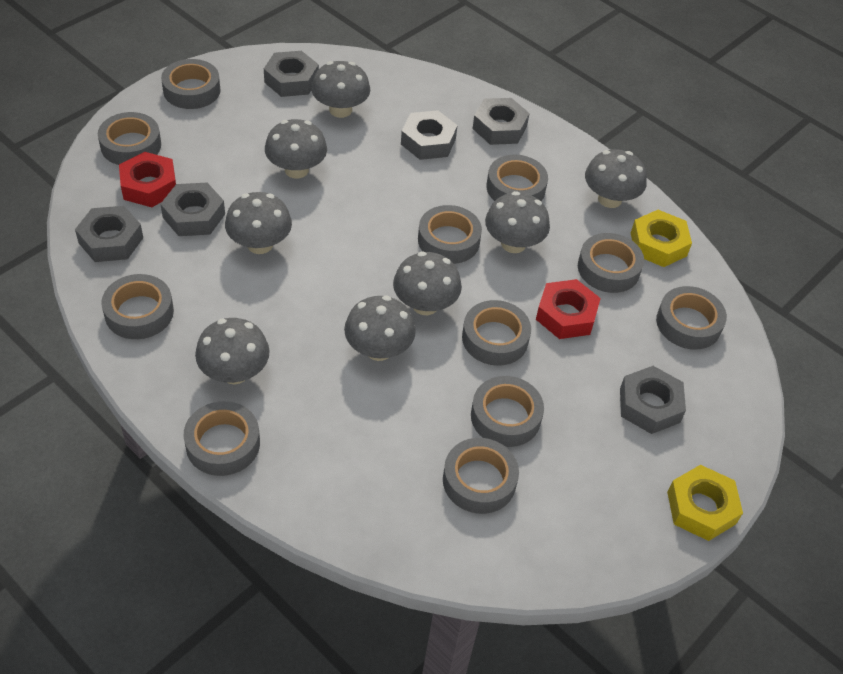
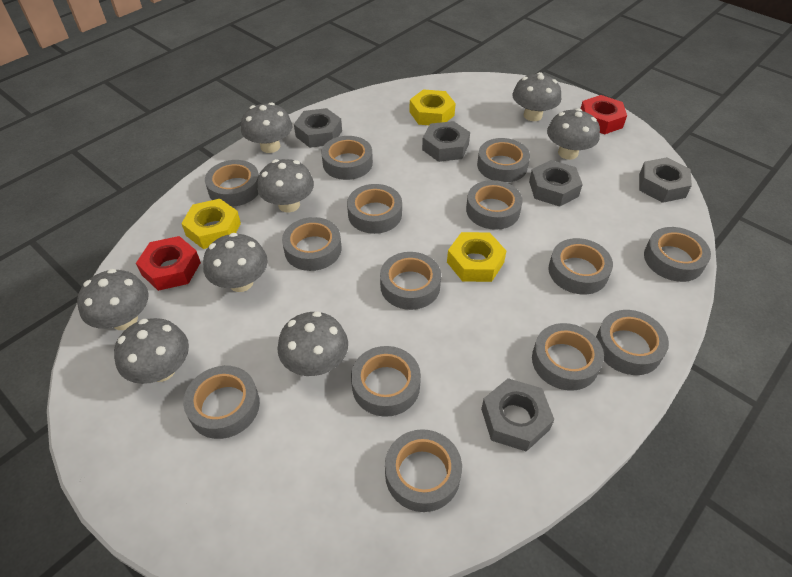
grey nut: 6 -> 5
grey tape: 11 -> 14
yellow nut: 2 -> 3

